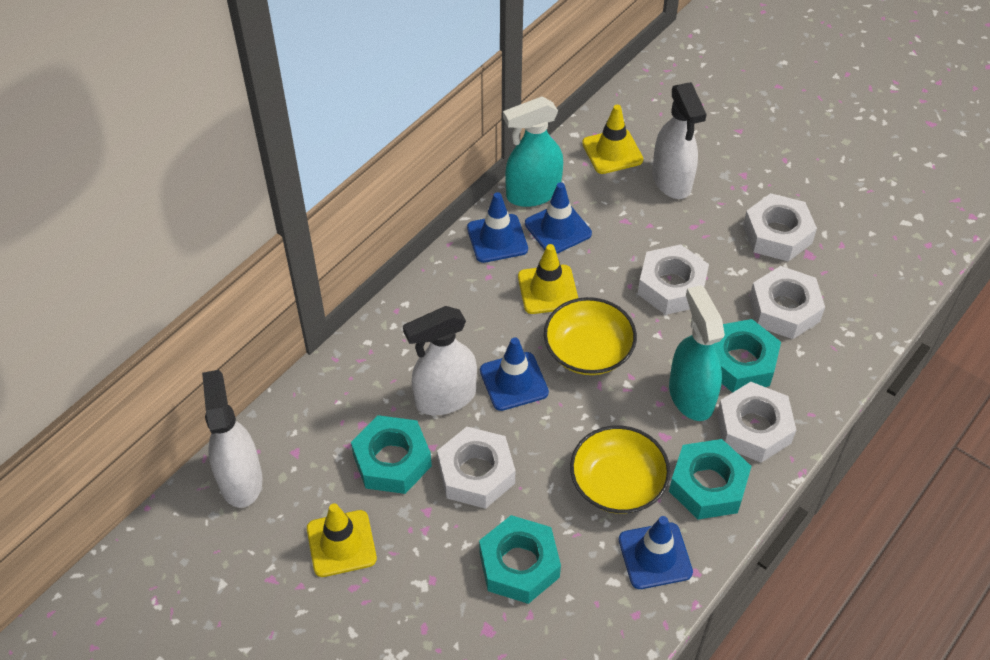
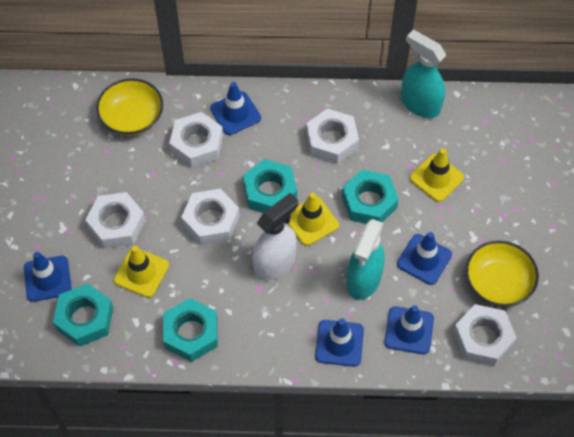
blue traffic cone: 4 -> 5
white spray bottle: 3 -> 1

